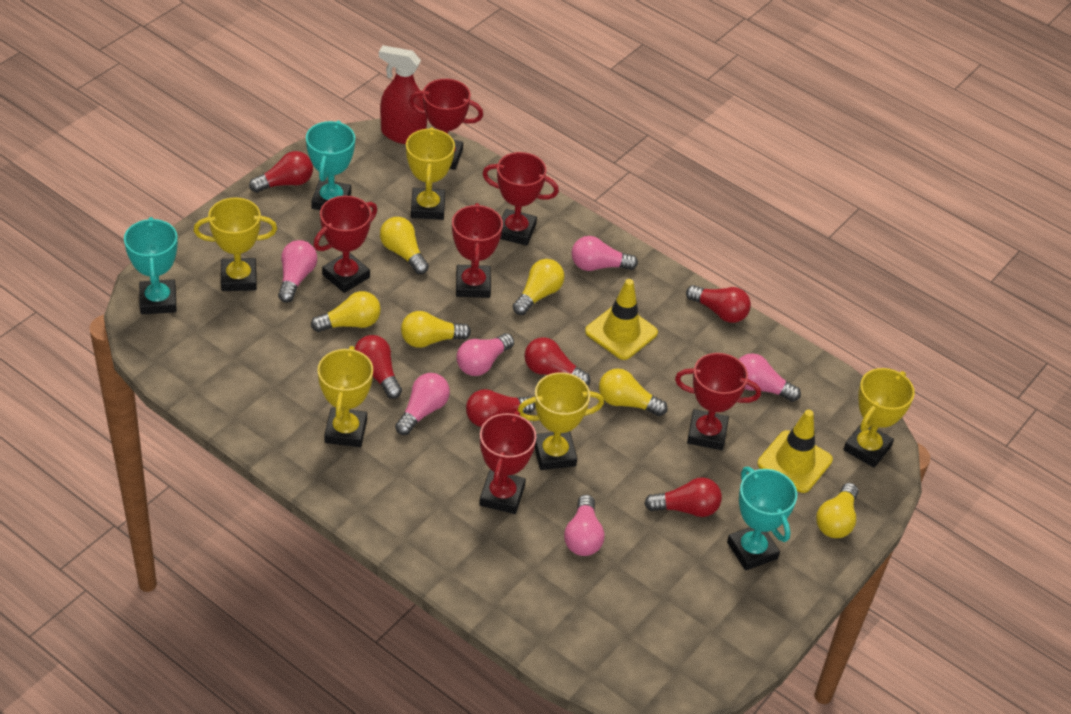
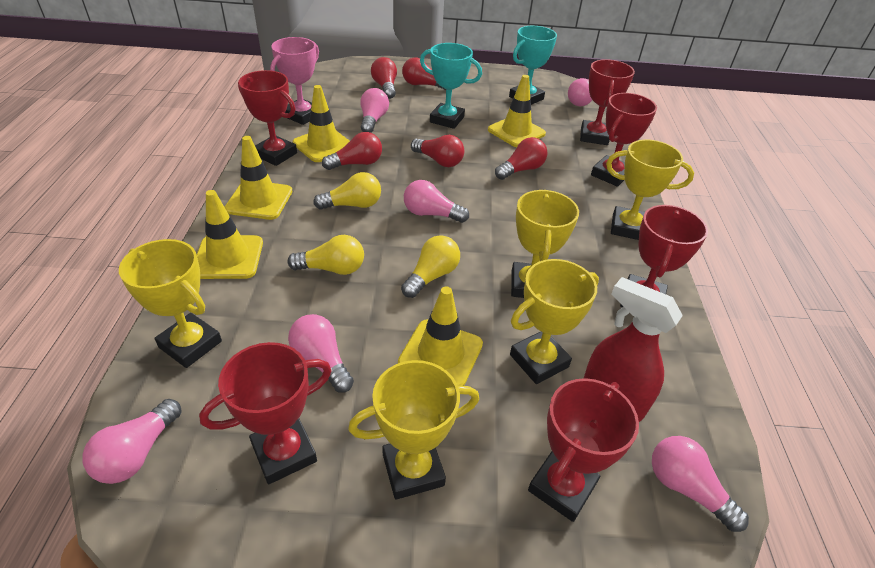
pink trophy: 0 -> 1
red light bulb: 6 -> 5
turquoise trophy: 3 -> 2
yellow light bulb: 6 -> 3
yellow traffic cone: 2 -> 5

